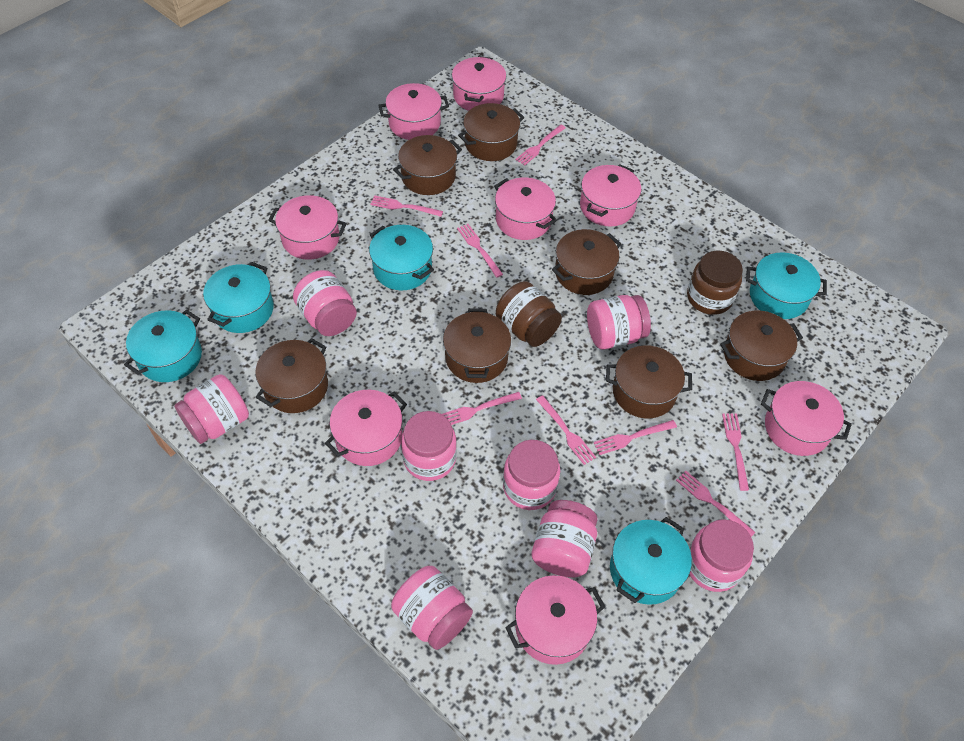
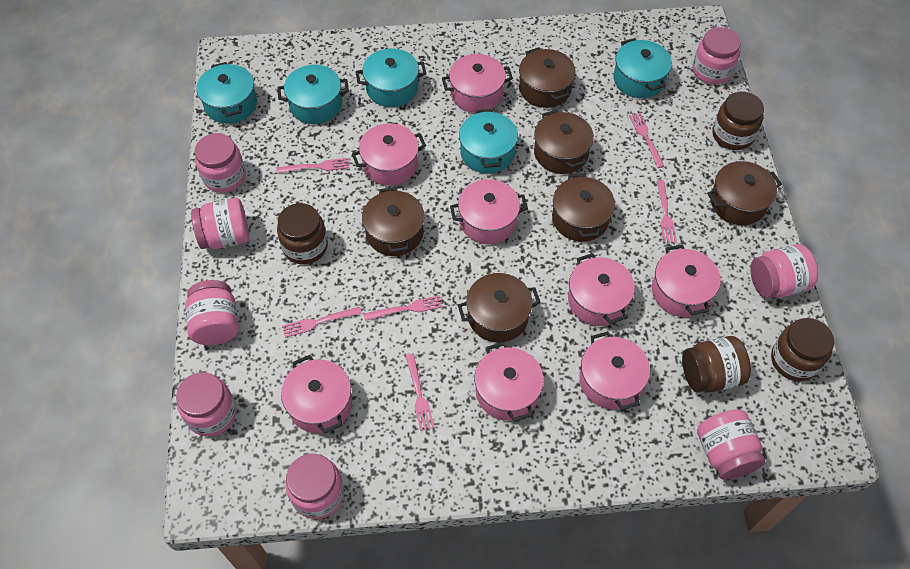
brown jar: 2 -> 4
brown pot: 7 -> 6
pink fork: 8 -> 6

